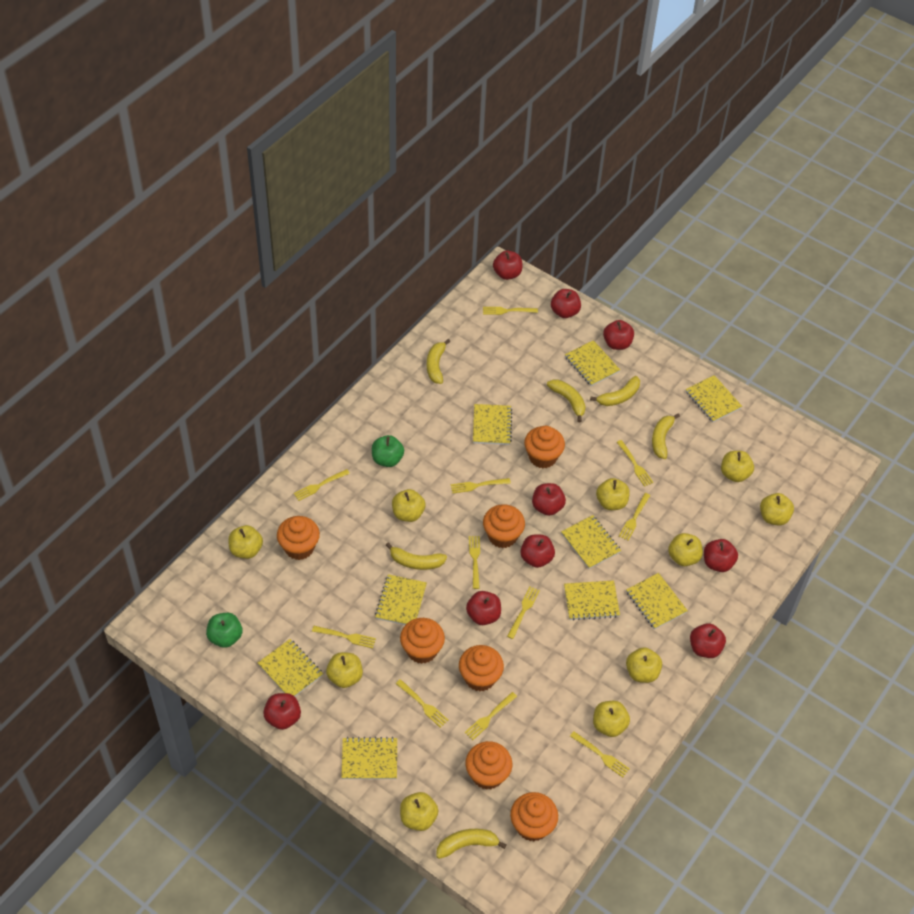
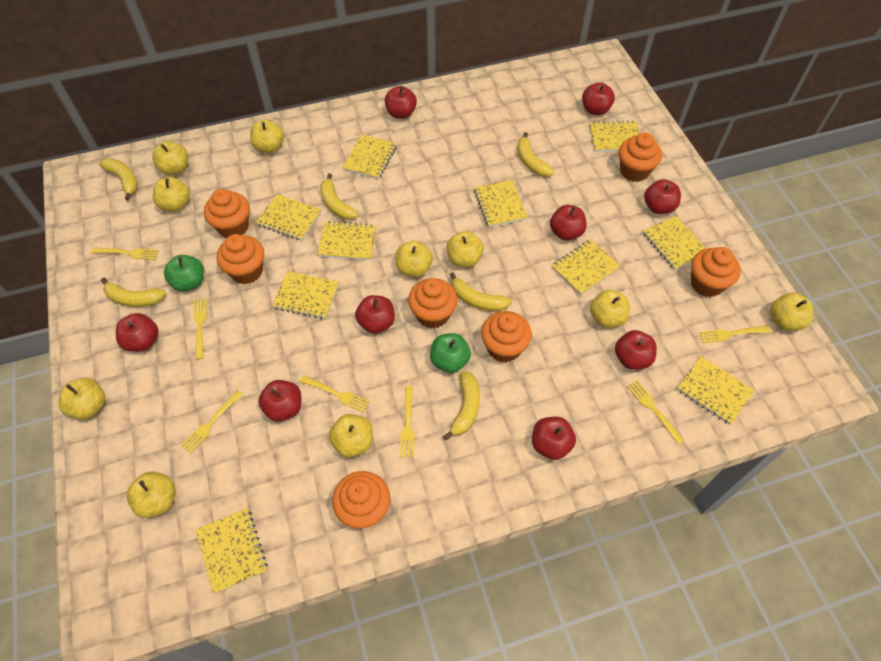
yellow fork: 11 -> 7
yellow notebook: 9 -> 10

